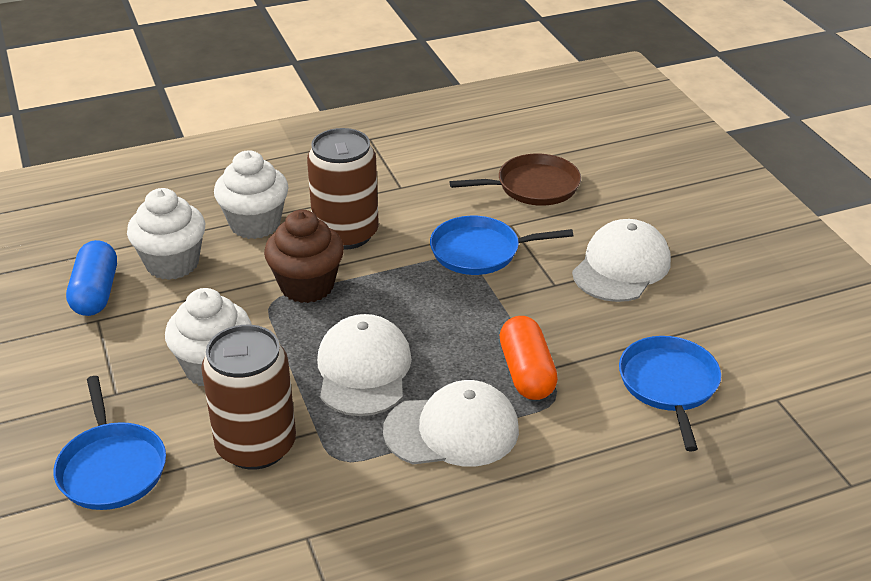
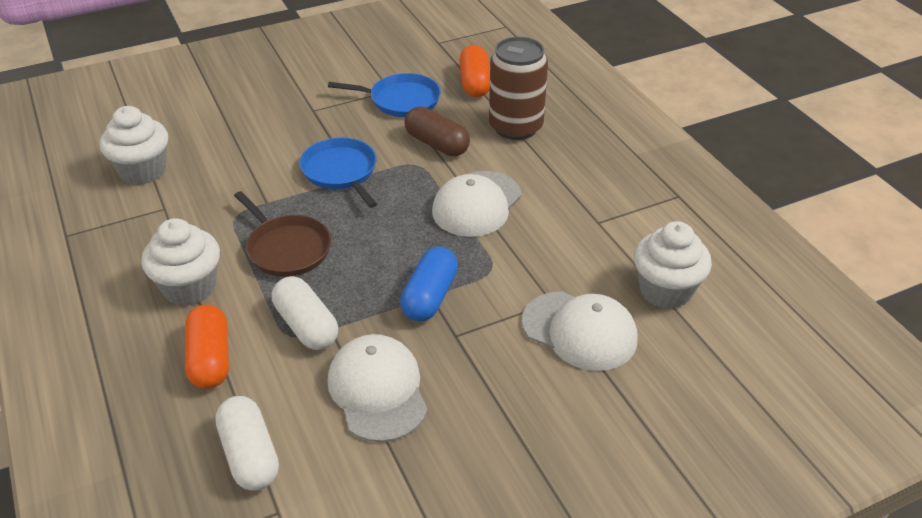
blue pan: 3 -> 2
brown can: 2 -> 1
brown capsule: 0 -> 1
brown cupcake: 1 -> 0
orange capsule: 1 -> 2
white capsule: 0 -> 2

